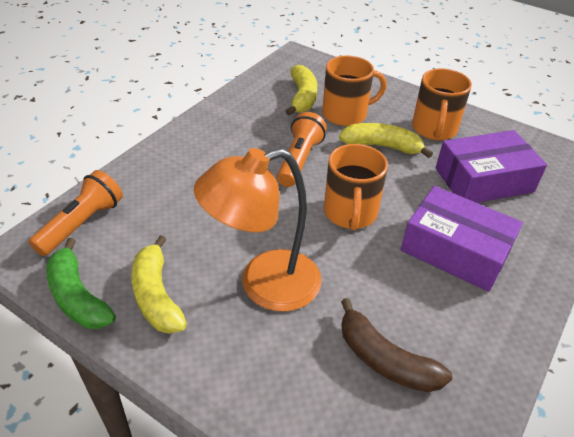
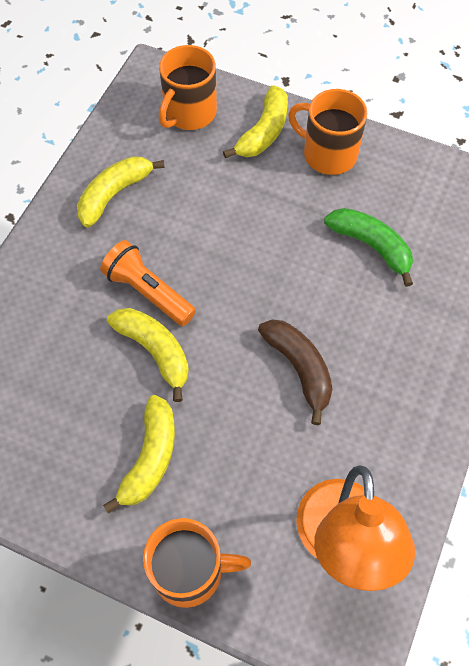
orange flashlight: 2 -> 1
purple box: 2 -> 0
yellow banana: 3 -> 4

